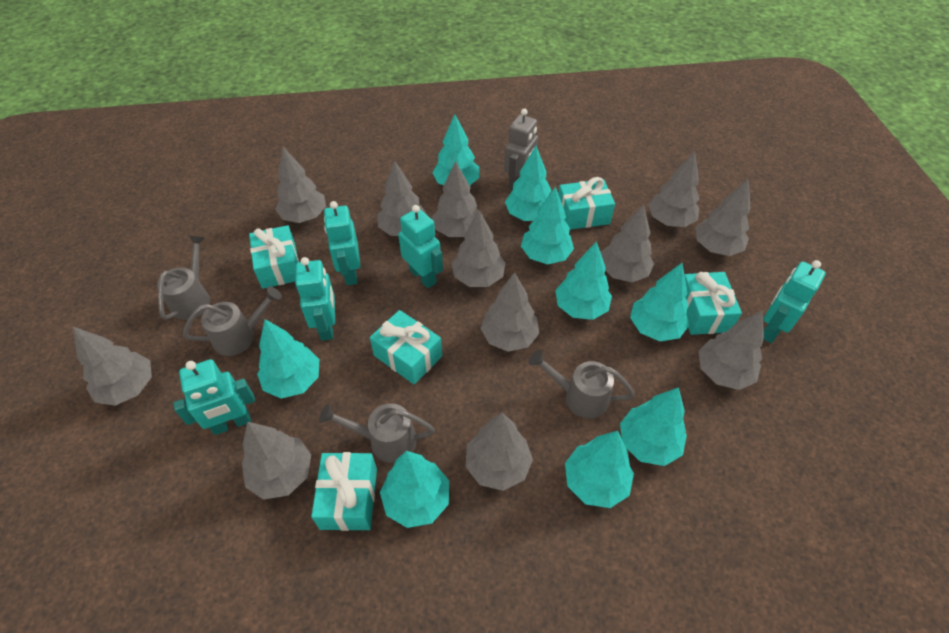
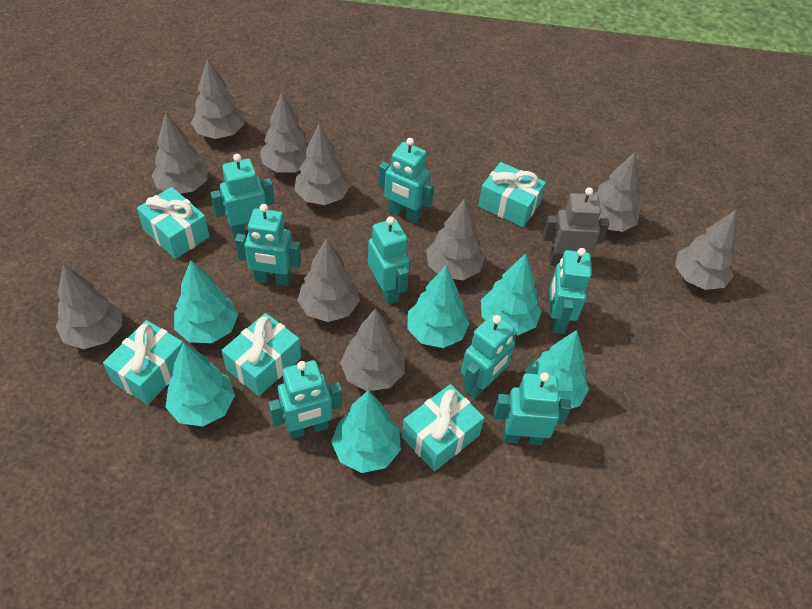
grey tree: 12 -> 10
grey watering can: 4 -> 0
turquoise robot: 5 -> 8
turquoise tree: 9 -> 6

